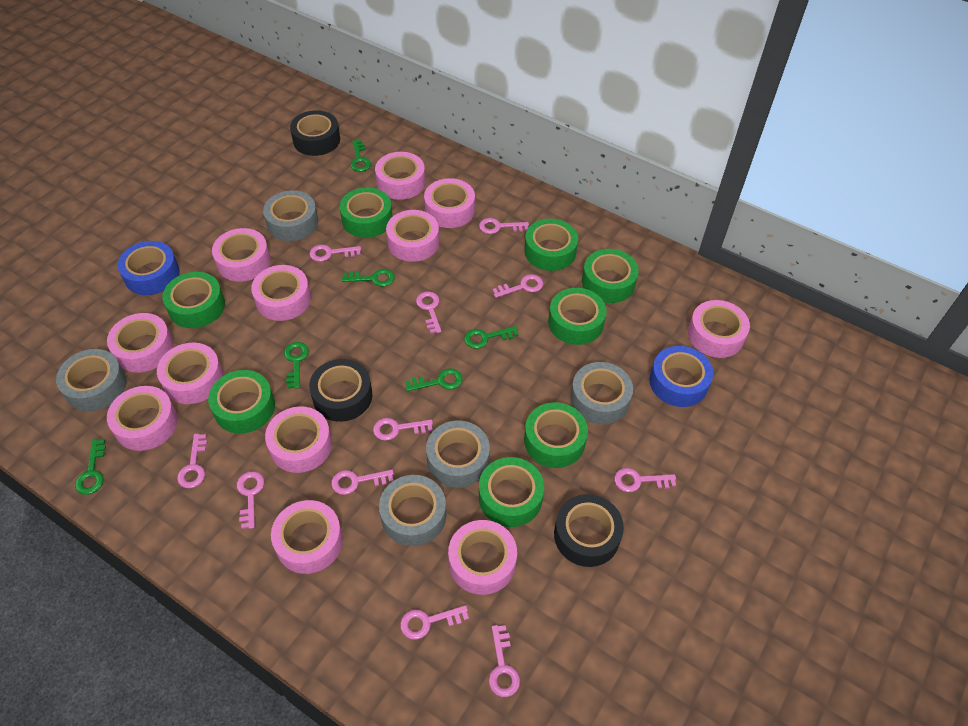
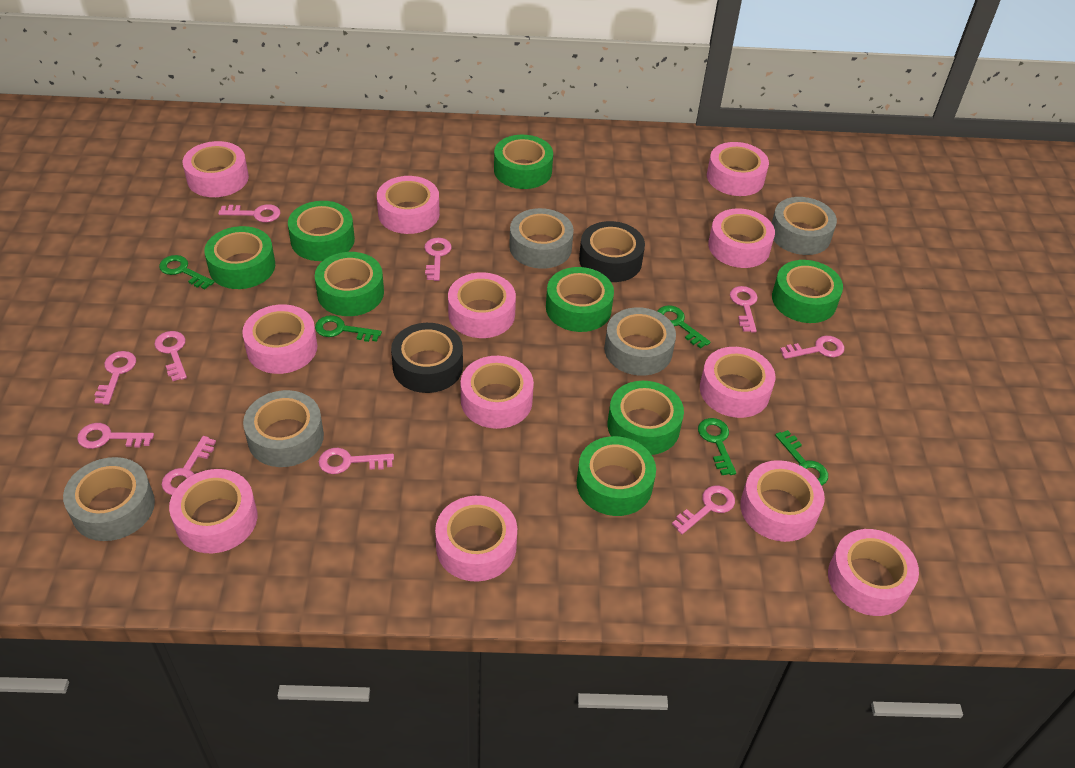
black tape: 3 -> 2
blue tape: 2 -> 0
green key: 6 -> 5
pink key: 11 -> 10

